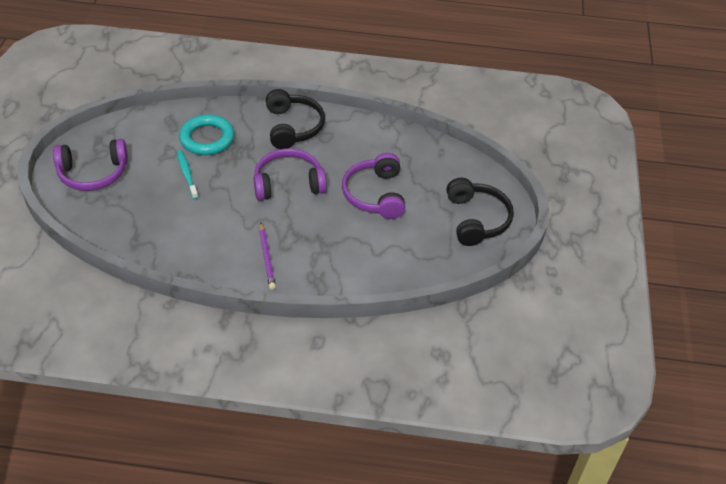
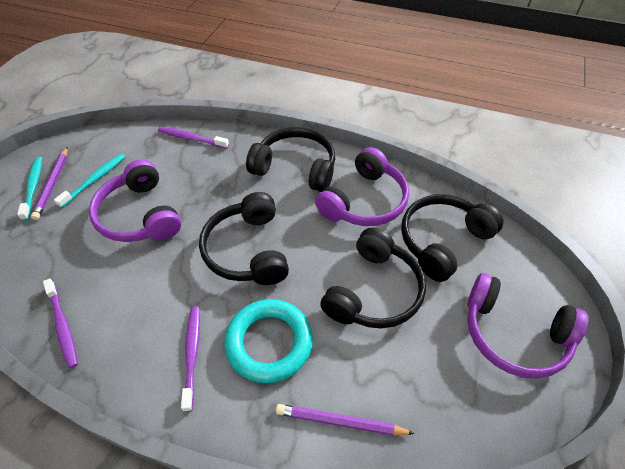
black headphones: 2 -> 4
purple pencil: 1 -> 2
purple toothbrush: 0 -> 3
turquoise toothbrush: 1 -> 2

